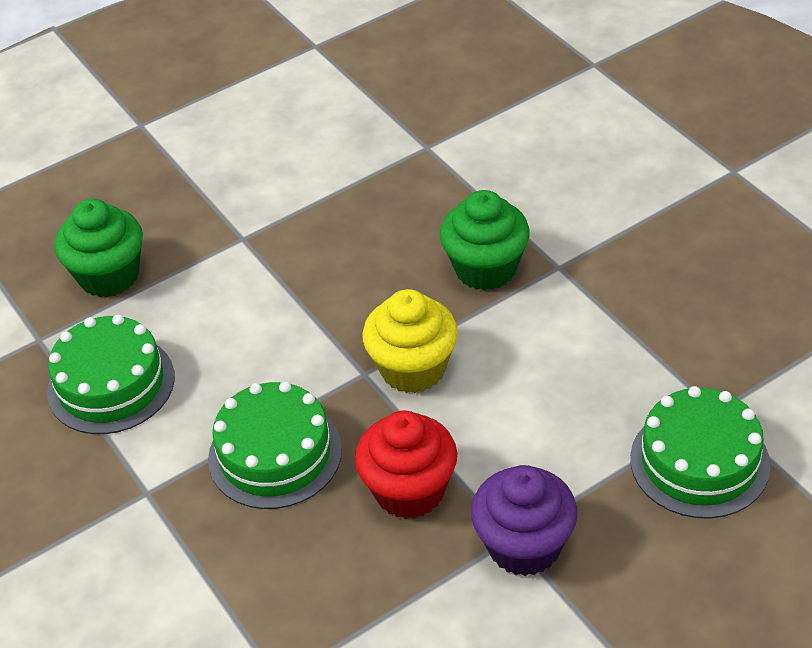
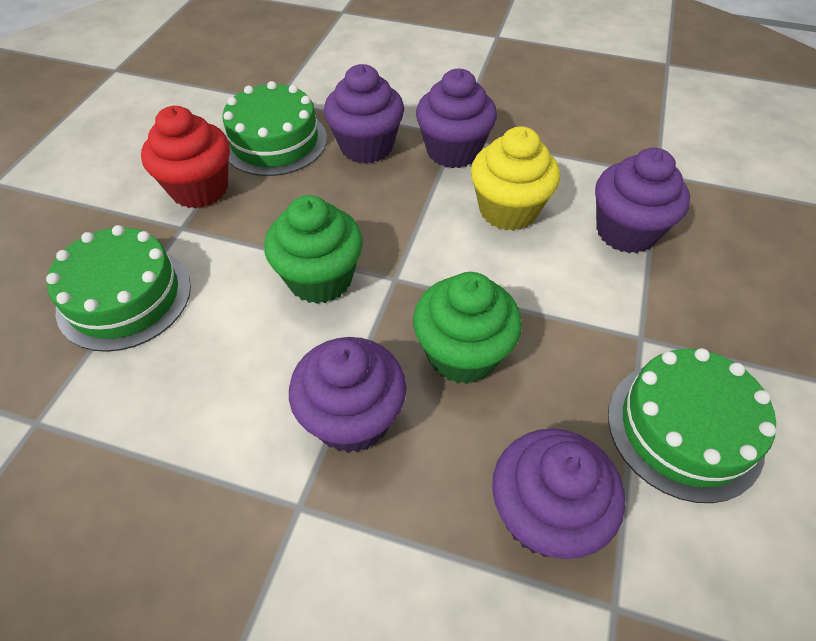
purple cupcake: 1 -> 5

